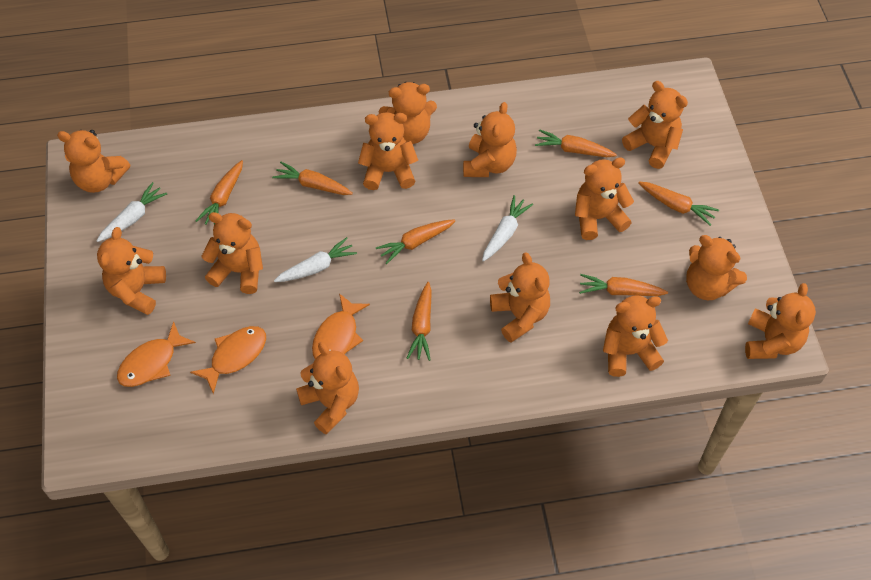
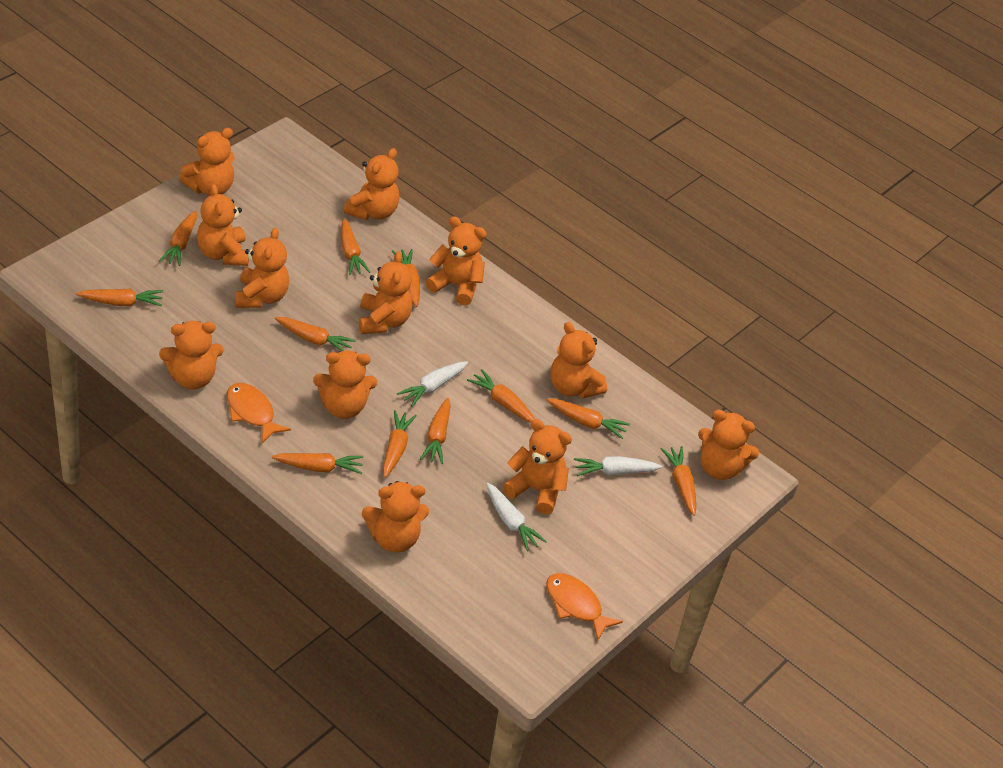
orange carrot: 7 -> 11
orange fish: 3 -> 2
orange teddy bear: 13 -> 12

